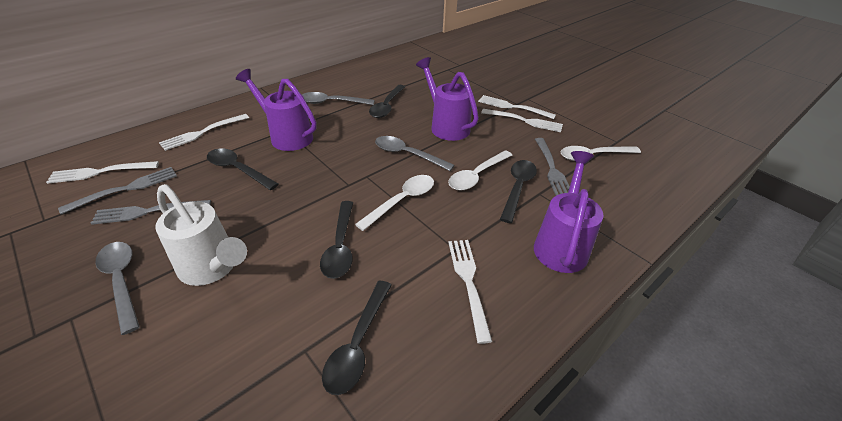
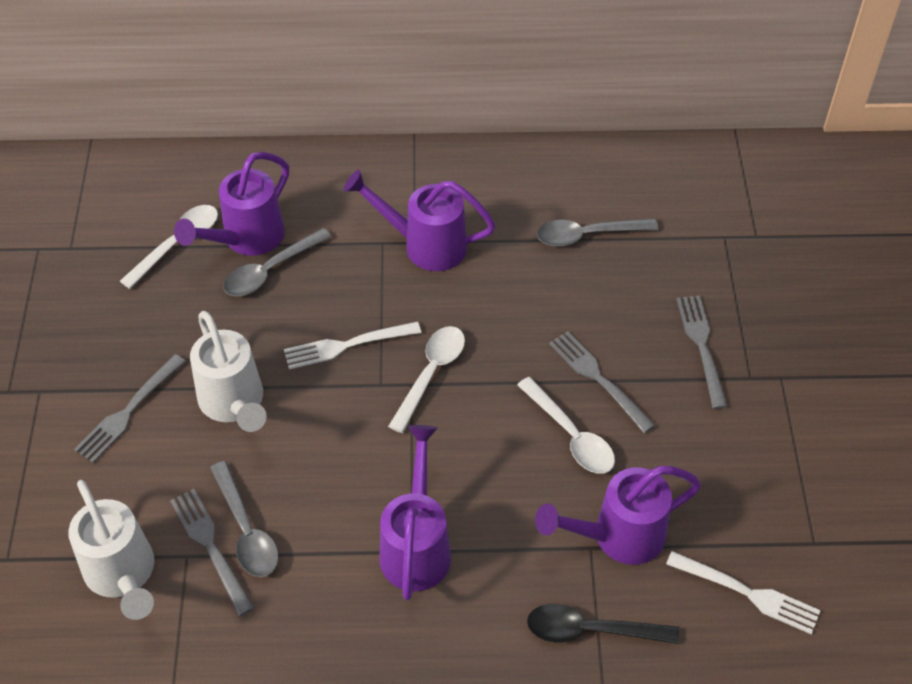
black spoon: 5 -> 1
grey fork: 3 -> 4
purple watering can: 3 -> 4
white fork: 5 -> 2
white watering can: 1 -> 2

